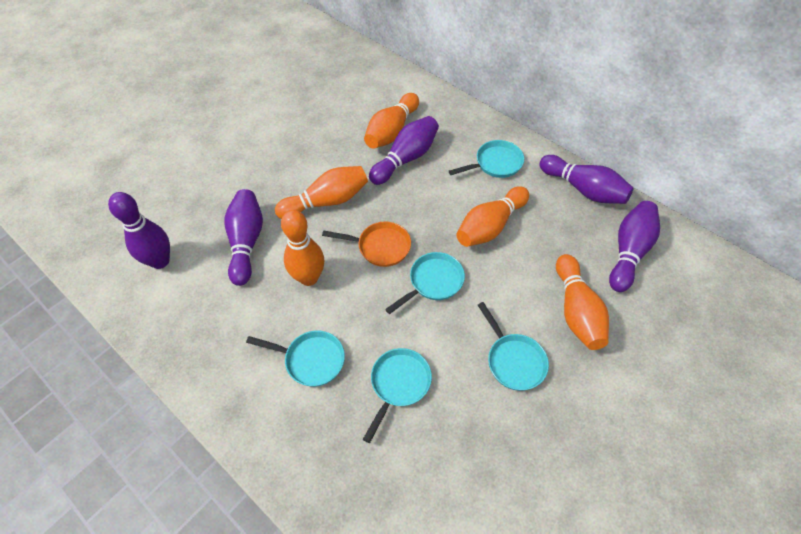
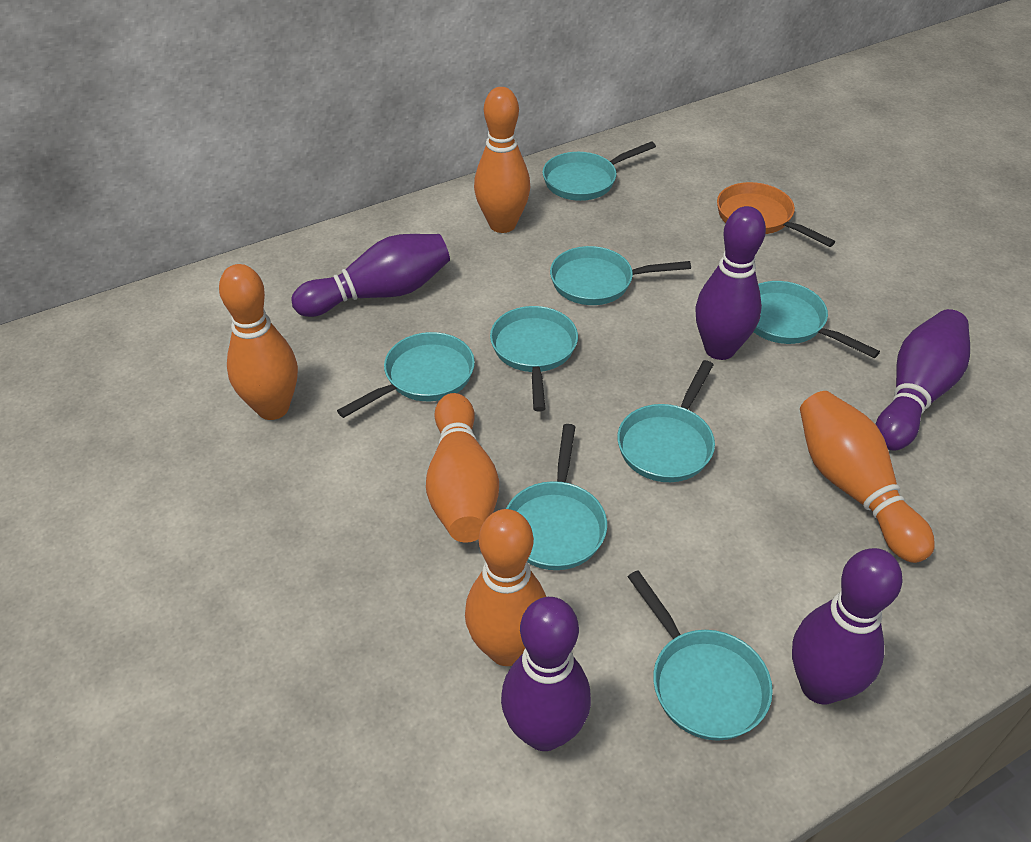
turquoise pan: 5 -> 8

